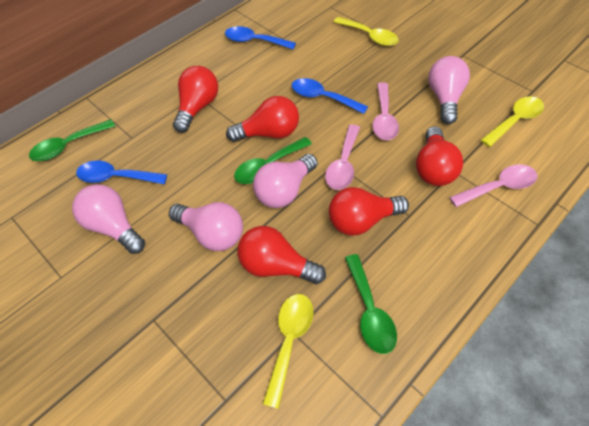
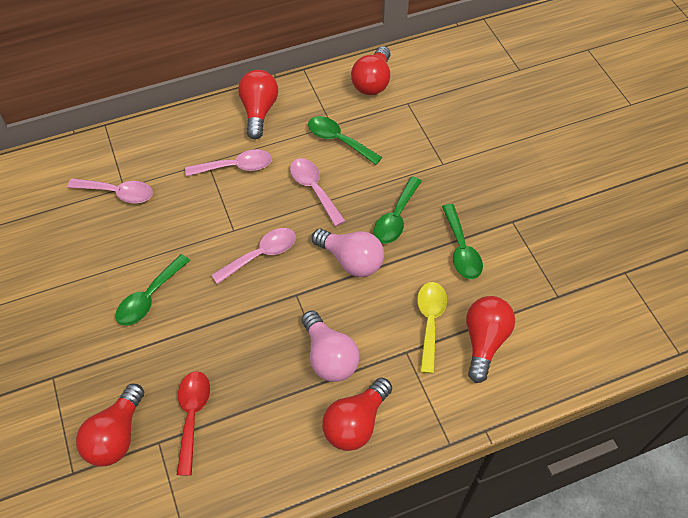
blue spoon: 3 -> 0
green spoon: 3 -> 4
pink light bulb: 4 -> 2
pink spoon: 3 -> 4
red spoon: 0 -> 1
yellow spoon: 3 -> 1

